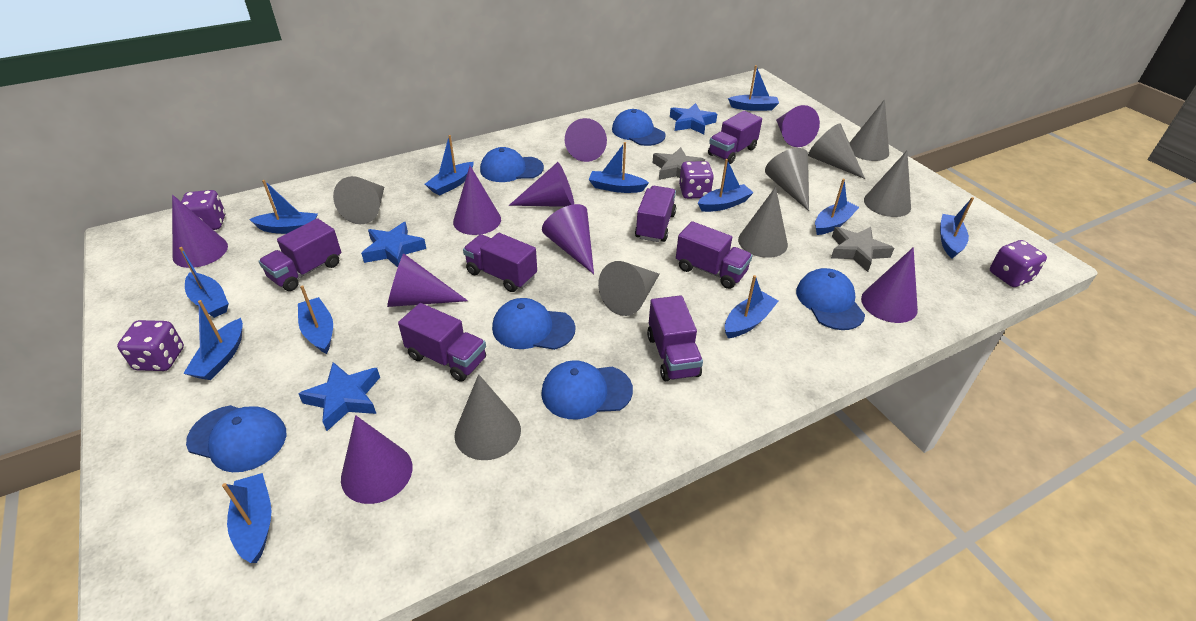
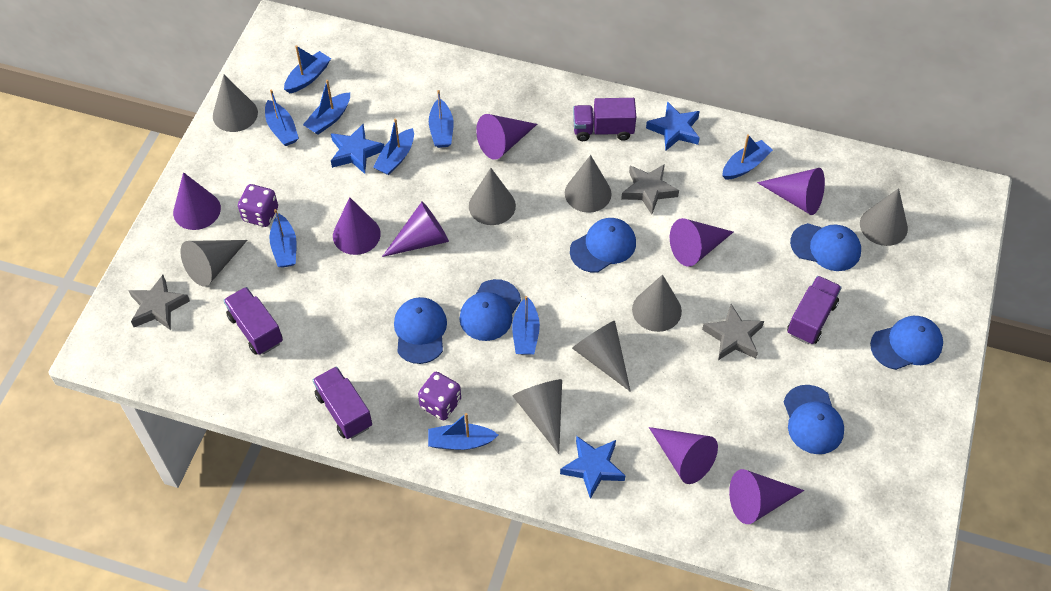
blue boat: 12 -> 9
grey star: 2 -> 3
purple cone: 9 -> 8
purple dice: 4 -> 2
purple truck: 7 -> 4

